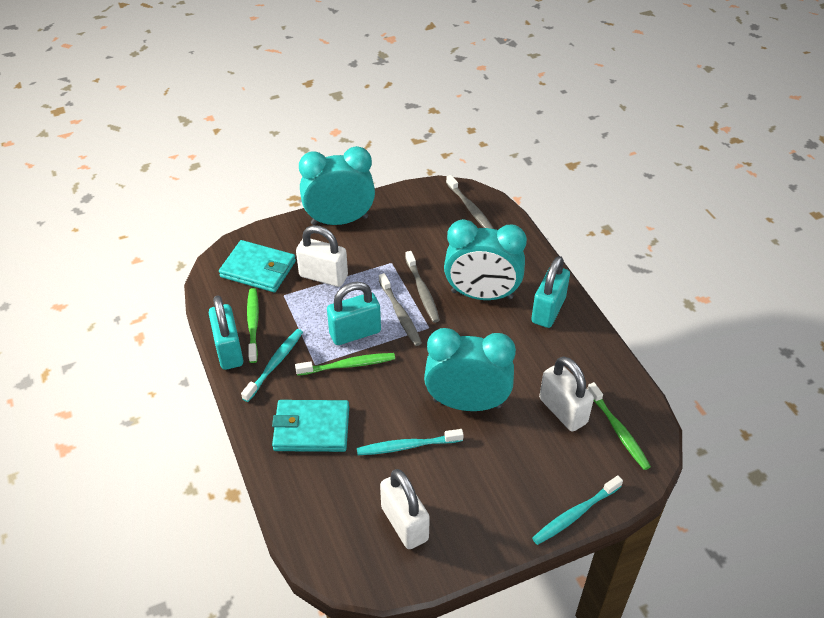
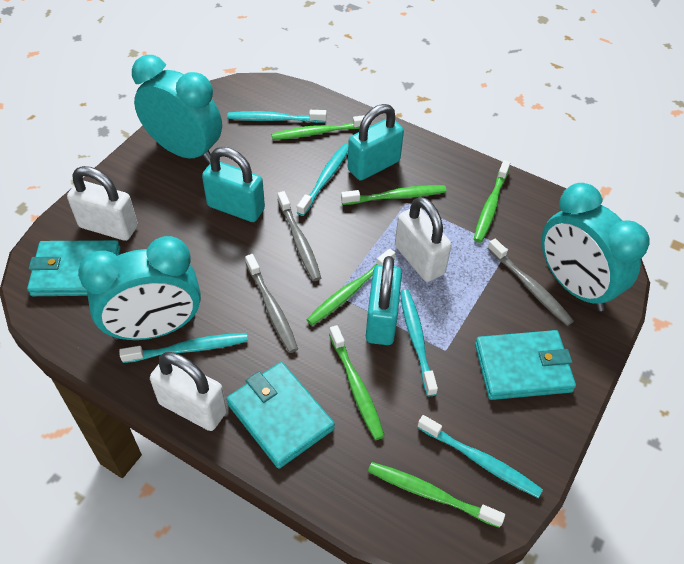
green toothbrush: 3 -> 6
turquoise toothbrush: 3 -> 5
turquoise wallet: 2 -> 3

